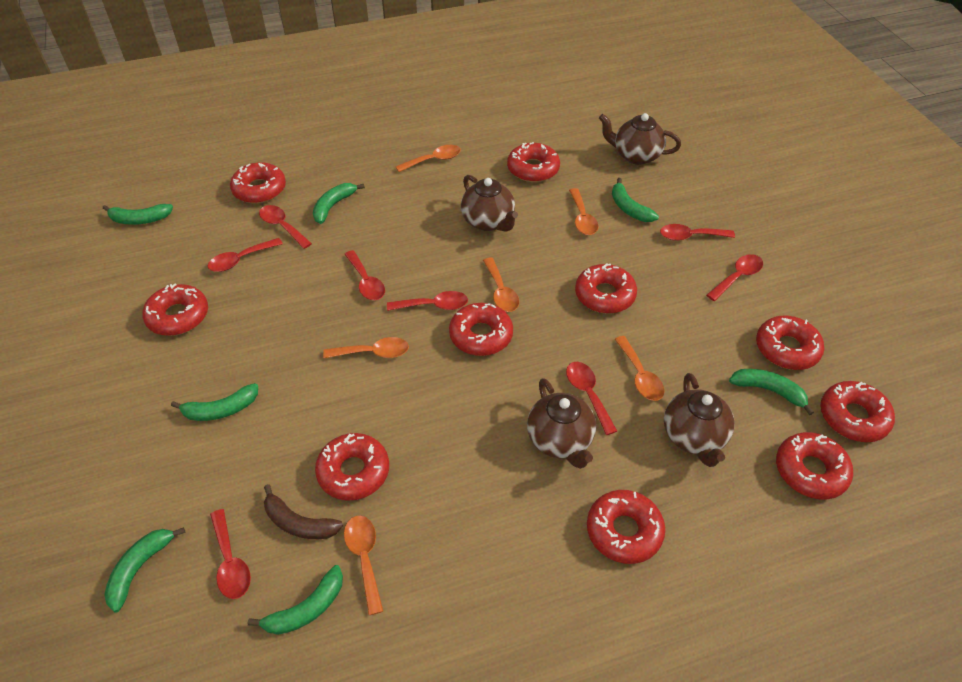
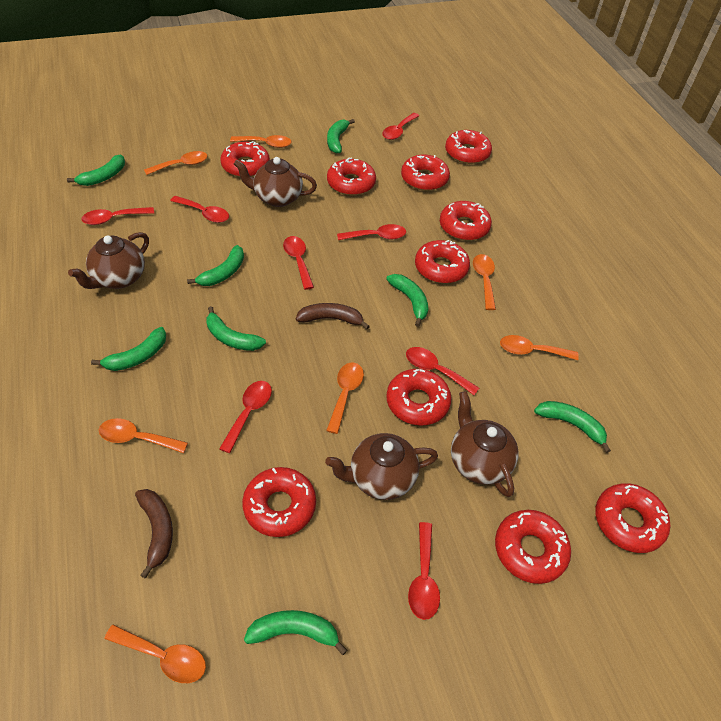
brown banana: 1 -> 2
green banana: 7 -> 8
orange spoon: 6 -> 7

